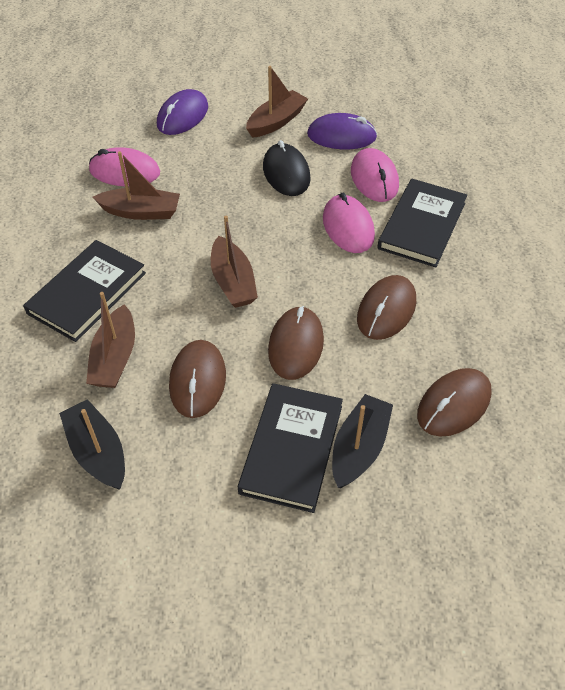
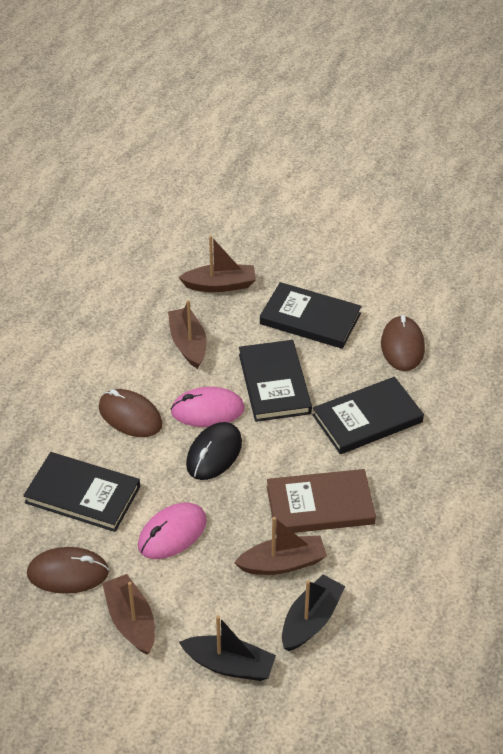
black book: 3 -> 4
brown book: 0 -> 1
brown mouse: 4 -> 3
pink mouse: 3 -> 2
purple mouse: 2 -> 0

